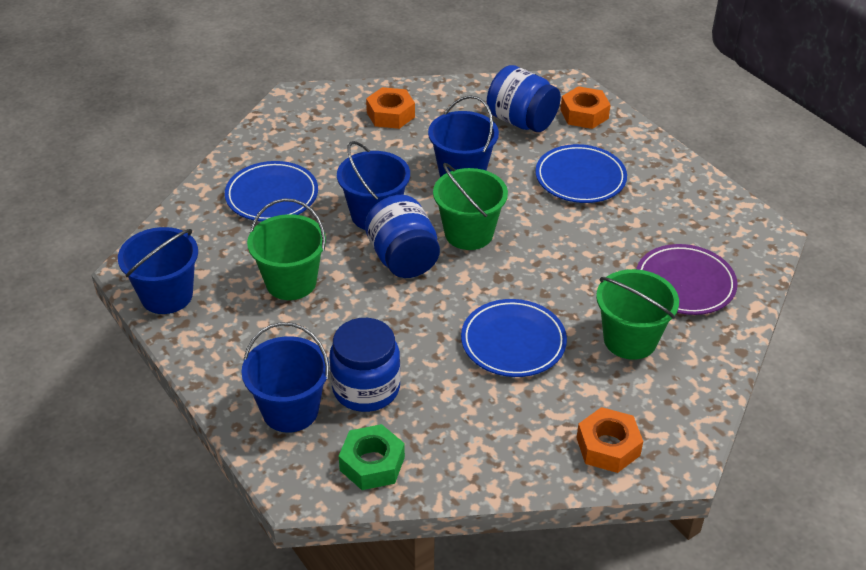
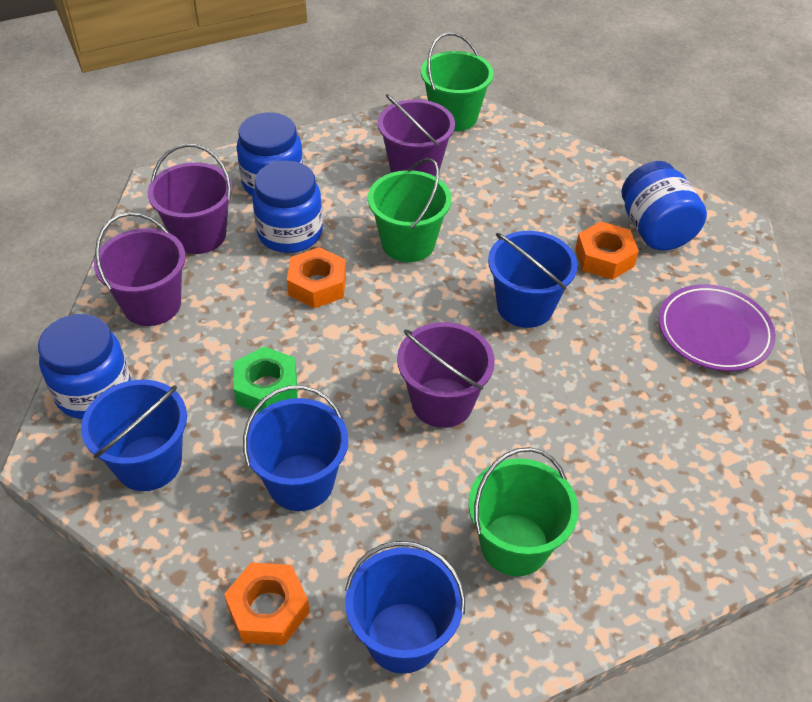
blue jar: 3 -> 4
blue plate: 3 -> 0
purple bucket: 0 -> 4

